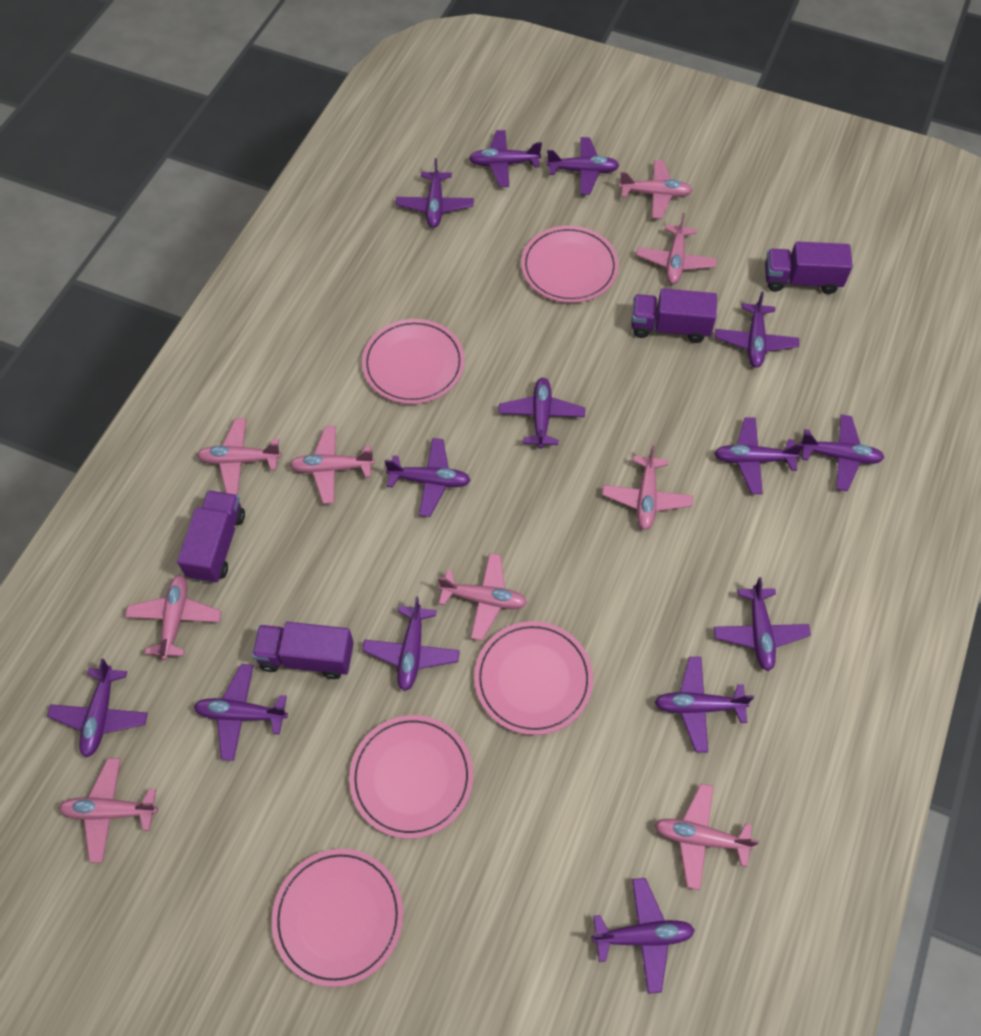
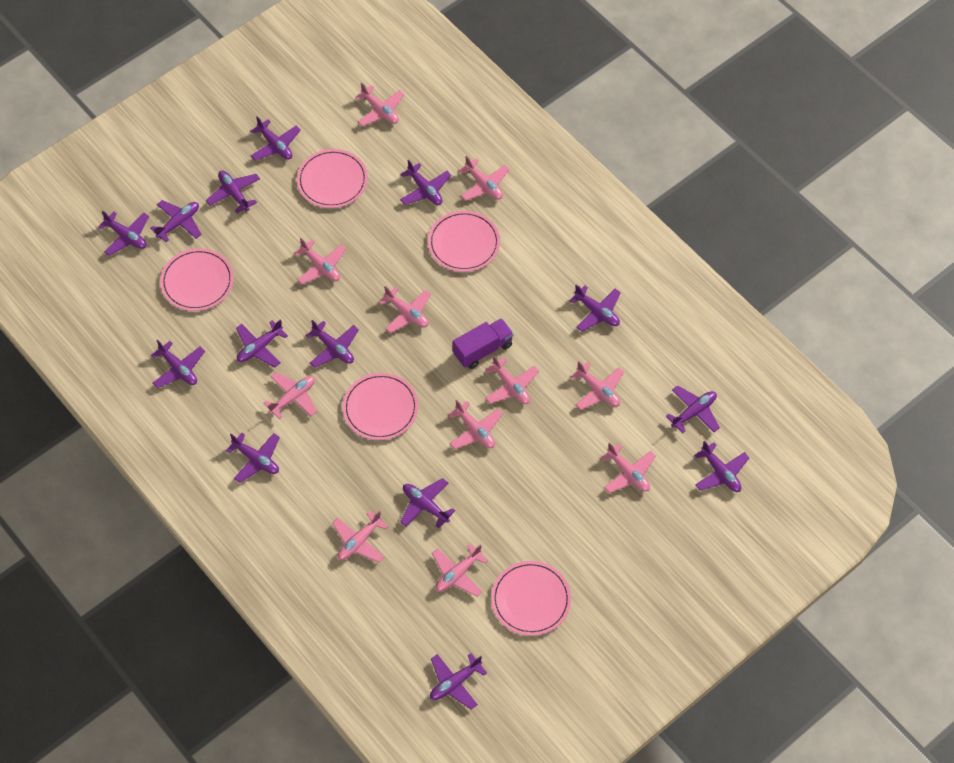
pink plane: 9 -> 11
purple truck: 4 -> 1

